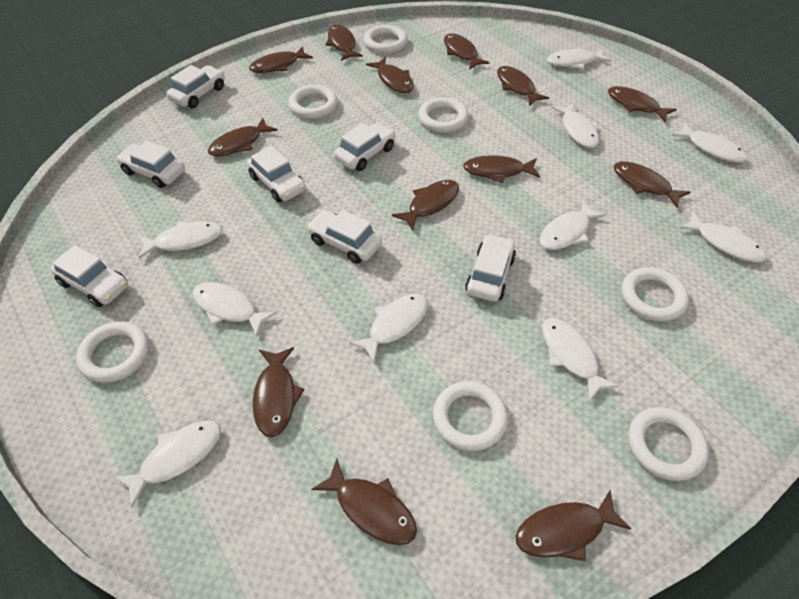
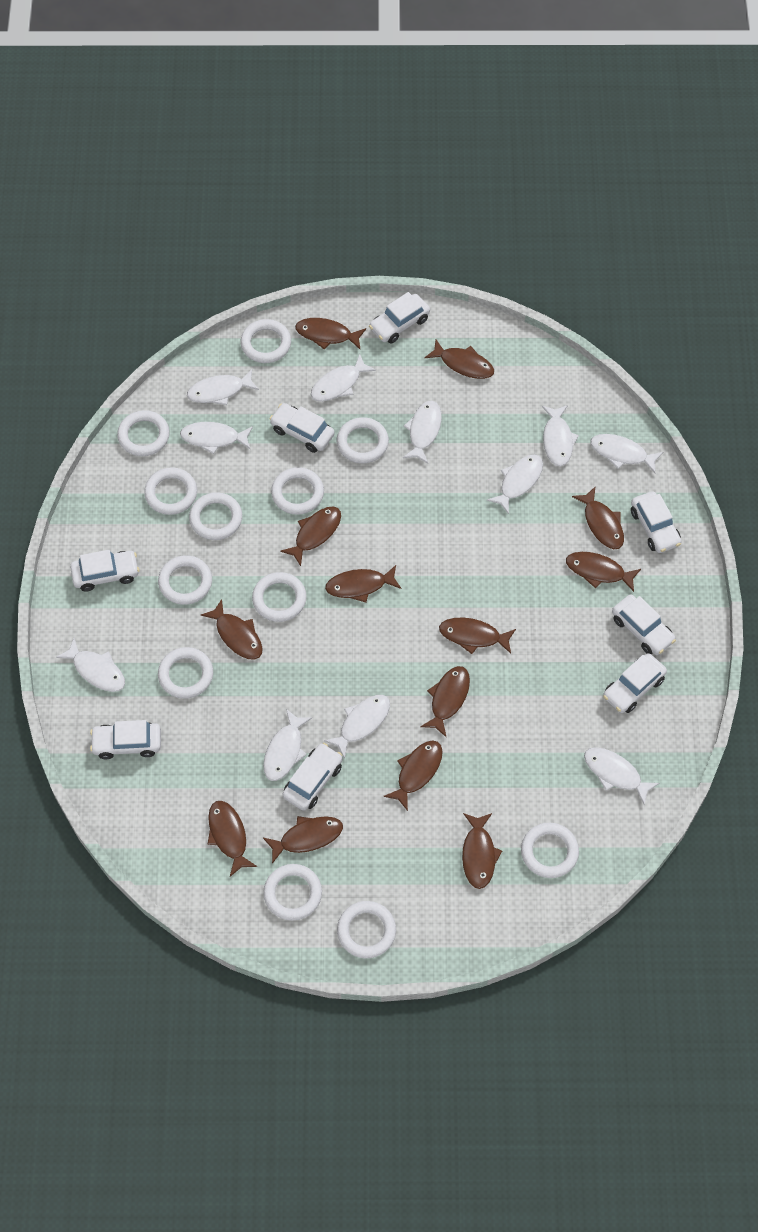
white car: 7 -> 8
white fish: 10 -> 11
white ring: 7 -> 12

